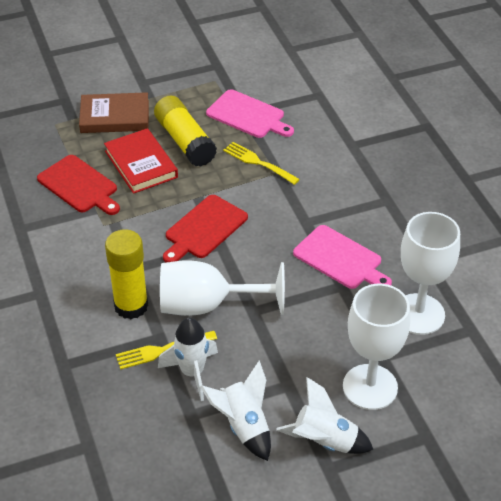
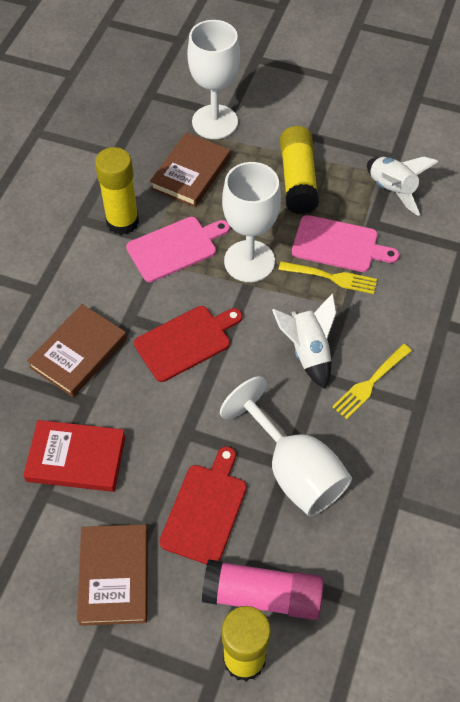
brown book: 1 -> 3
pink glue stick: 0 -> 1
white rocket: 3 -> 2
yellow glue stick: 2 -> 3

